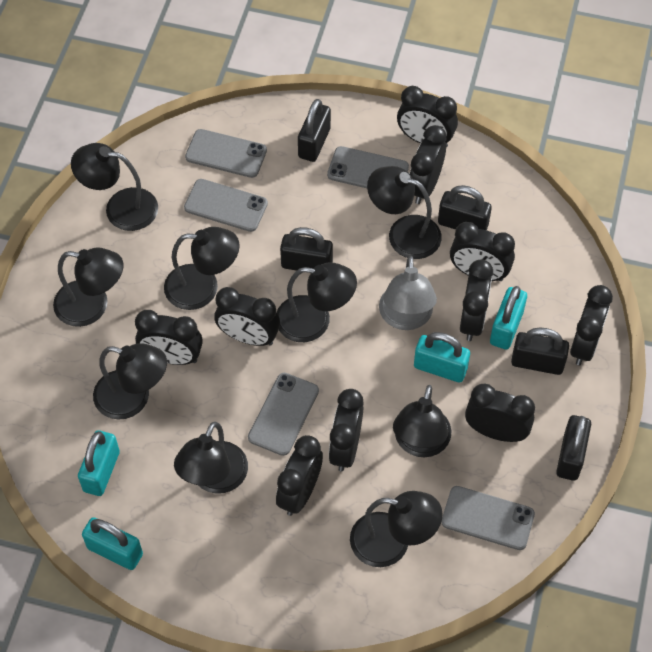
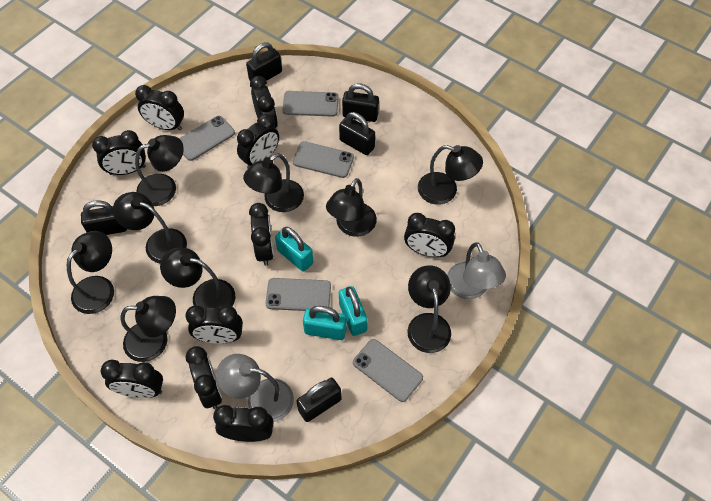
grey lamp: 1 -> 2
turquoise padlock: 4 -> 3

